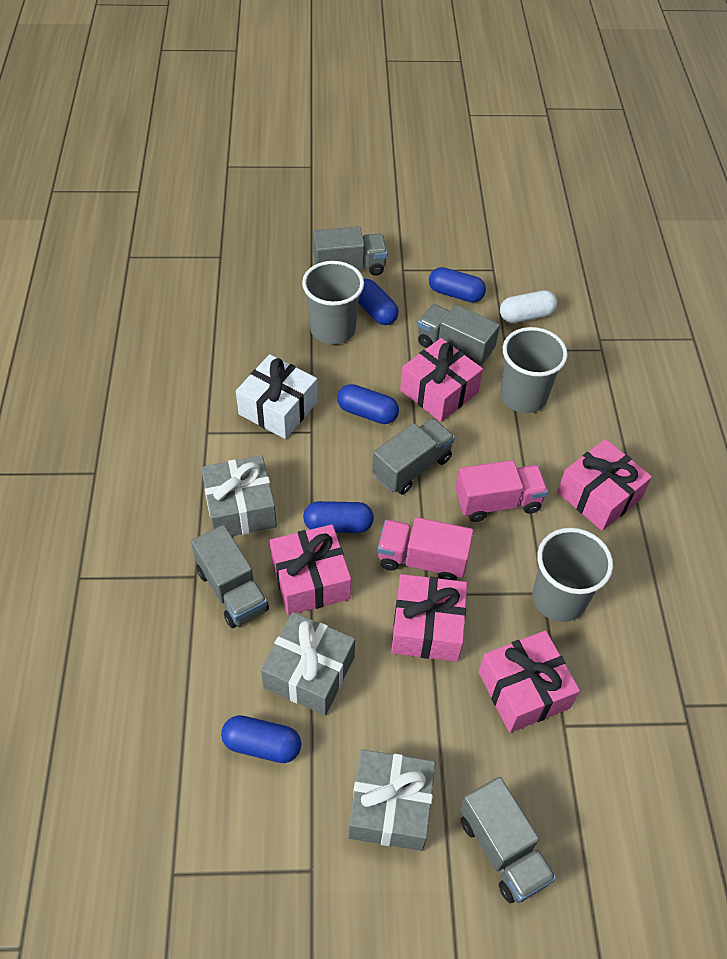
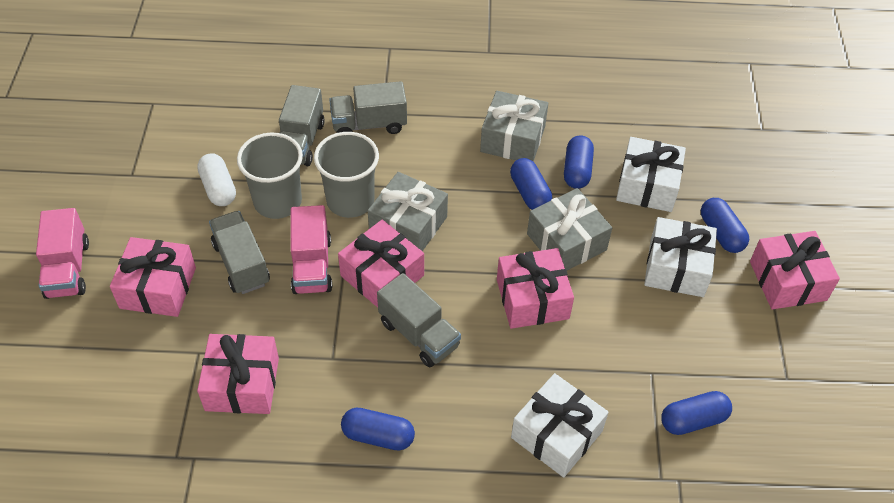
grey cup: 3 -> 2
grey truck: 5 -> 4
white gift: 1 -> 3

